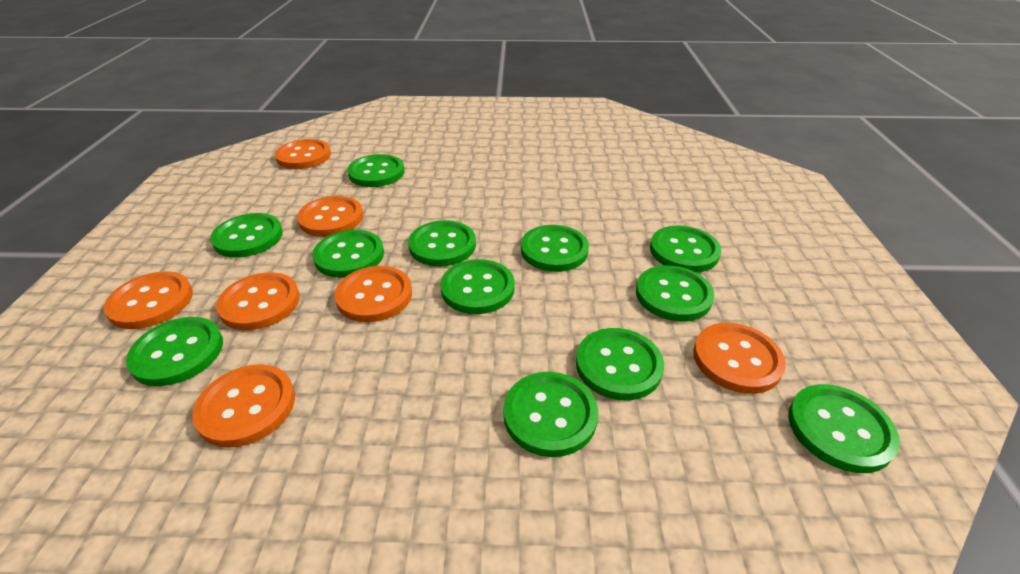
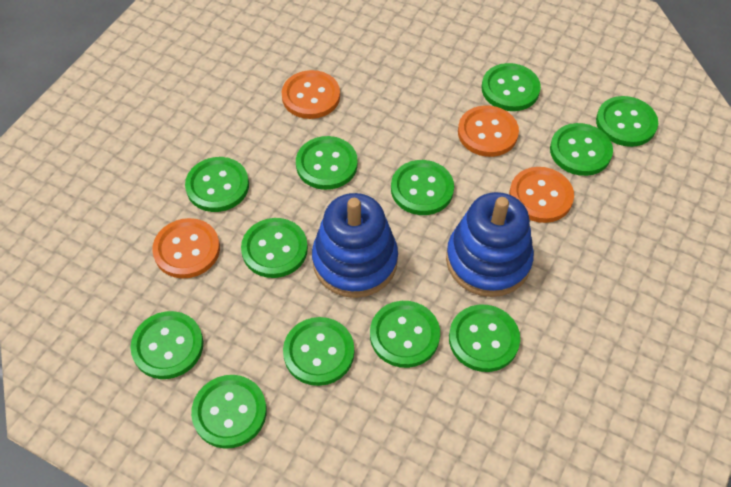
blue stacking toy: 0 -> 2
orange button: 7 -> 4

